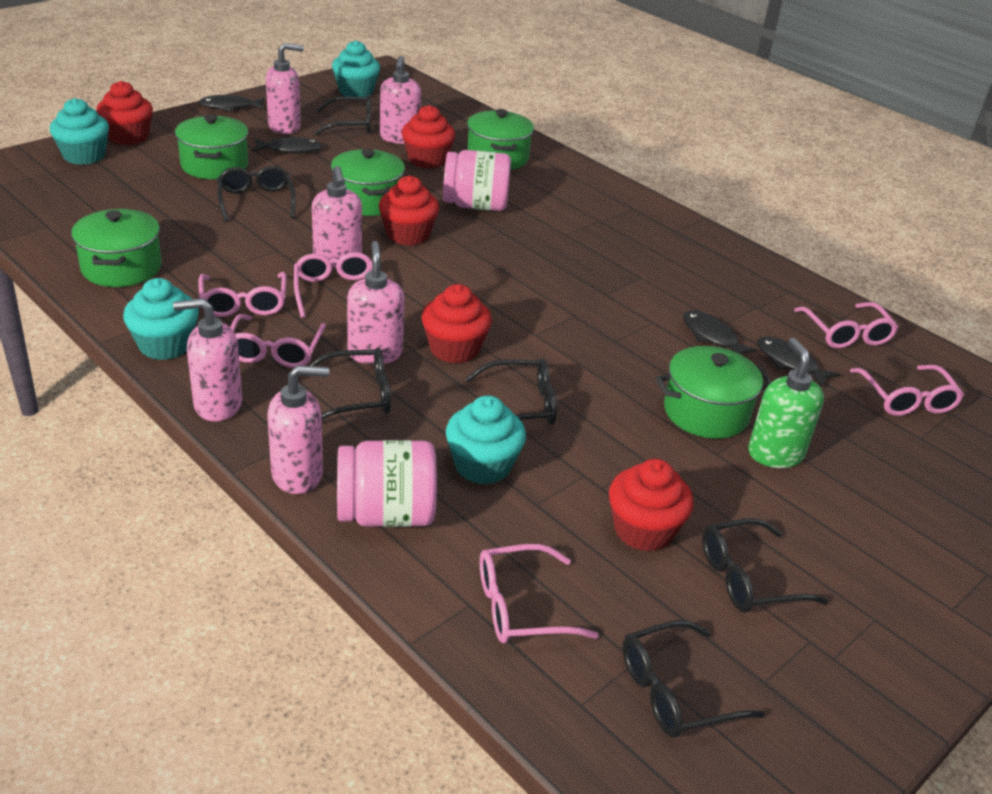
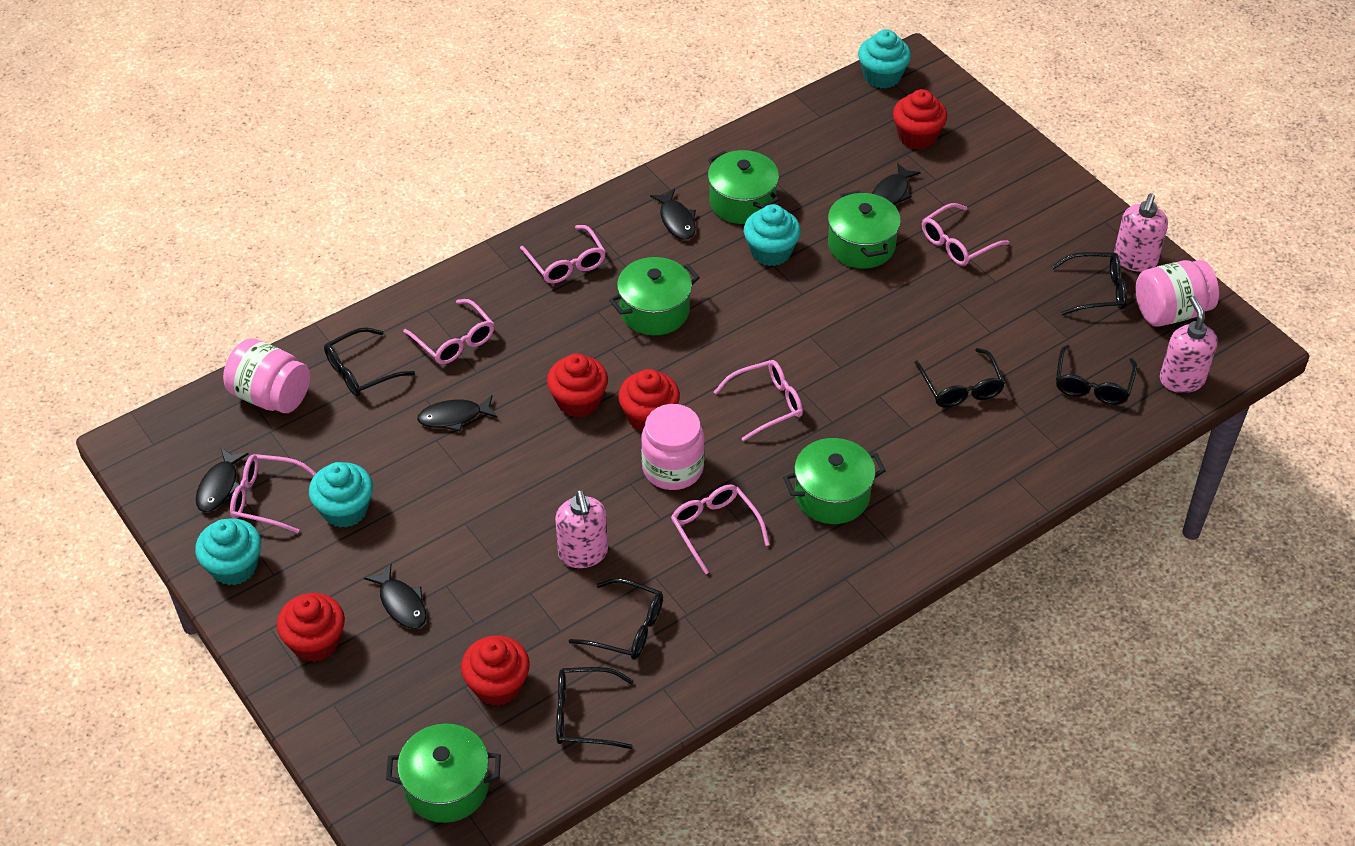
black fish: 4 -> 5
green soap dispenser: 1 -> 0
pink jar: 2 -> 3
pink soap dispenser: 6 -> 3

